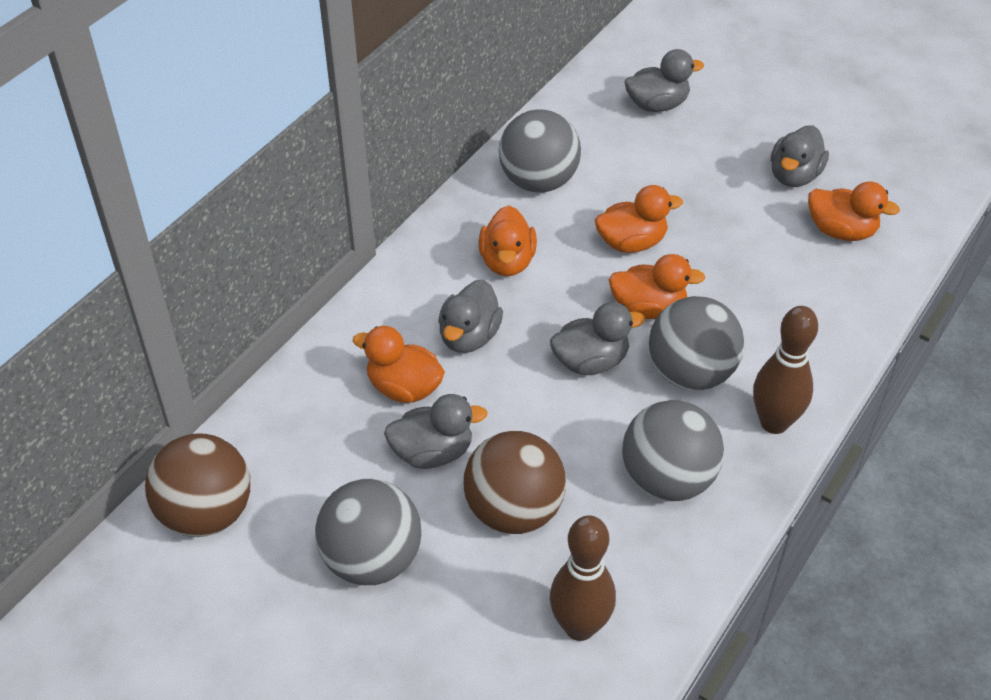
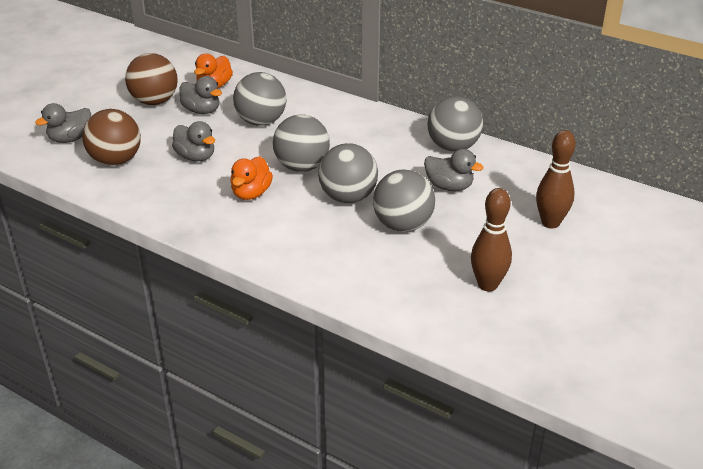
grey ball: 4 -> 5
grey duck: 5 -> 4
orange duck: 5 -> 2

